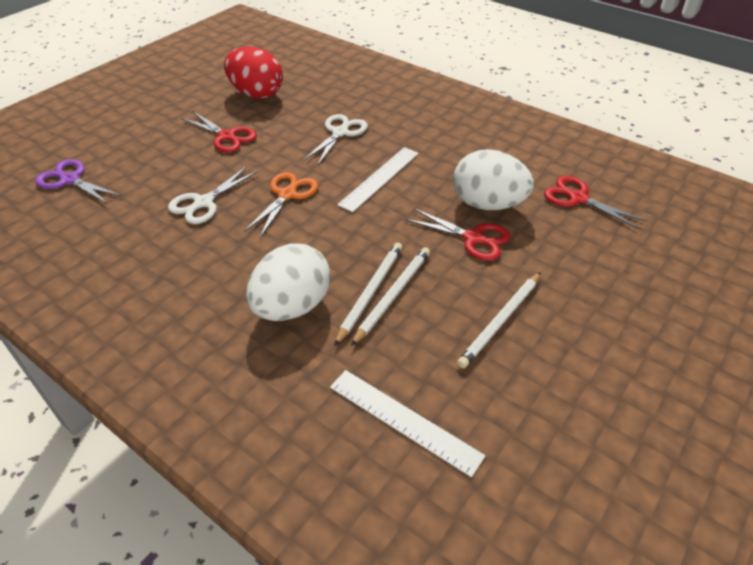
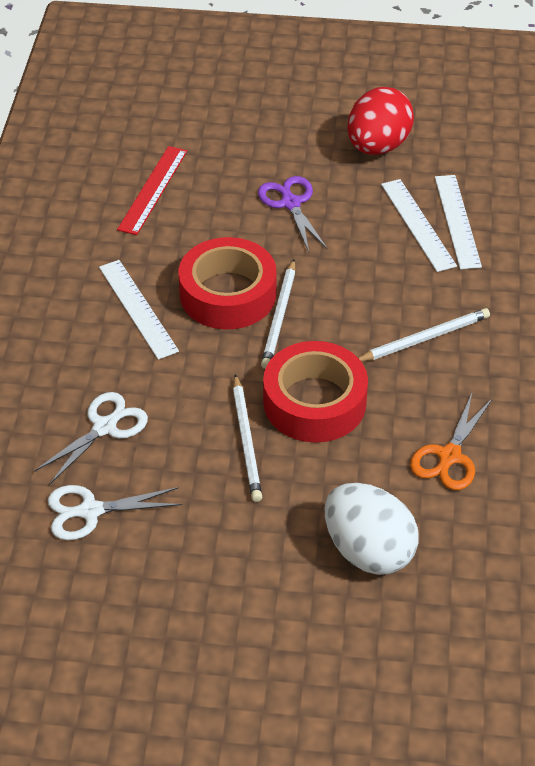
red ruler: 0 -> 1
red scissors: 3 -> 0
red tape: 0 -> 2
white egg: 2 -> 1
white ruler: 2 -> 3

